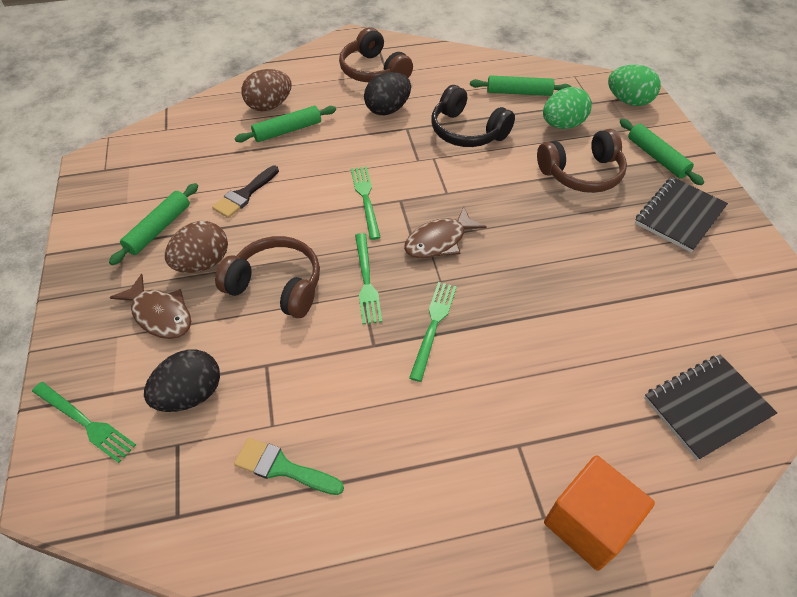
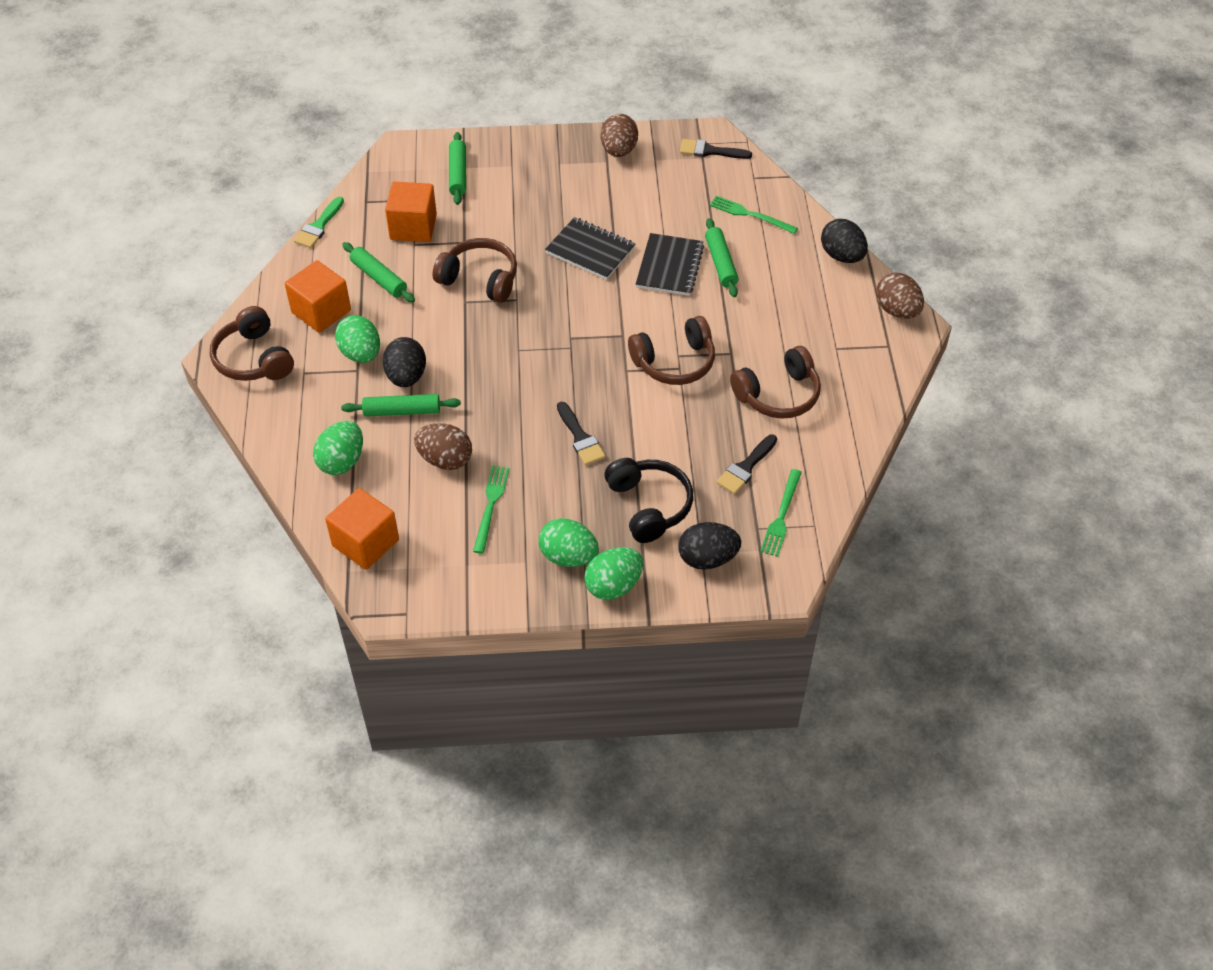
black brush: 1 -> 3
black egg: 2 -> 3
brown egg: 2 -> 3
brown fish: 2 -> 0
brown headphones: 3 -> 4
green egg: 2 -> 4
green fork: 4 -> 3
orange cube: 1 -> 3

